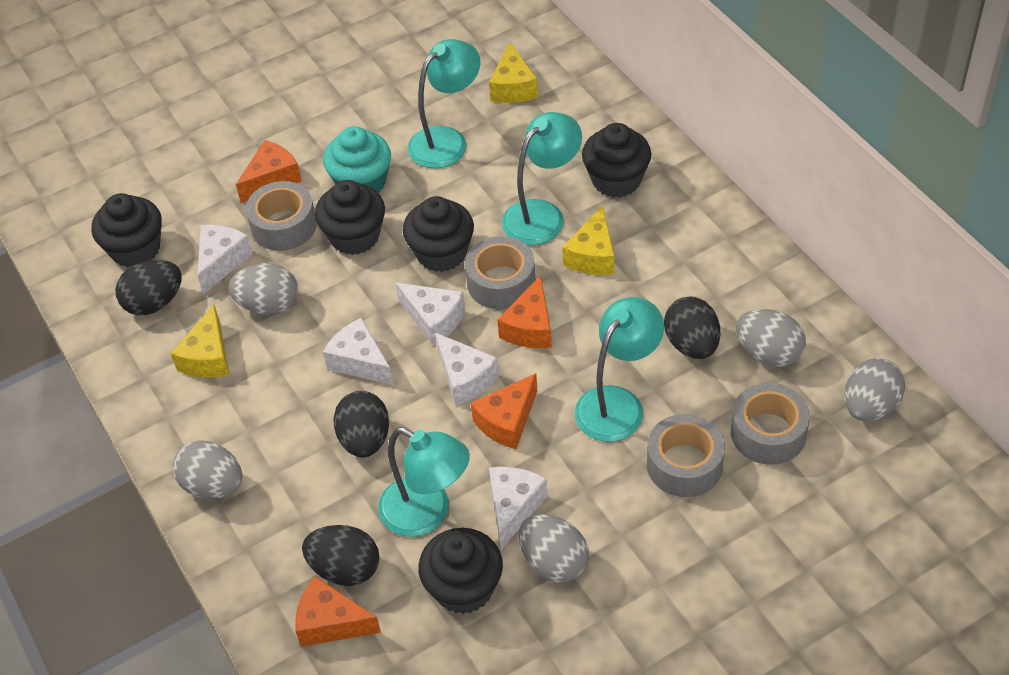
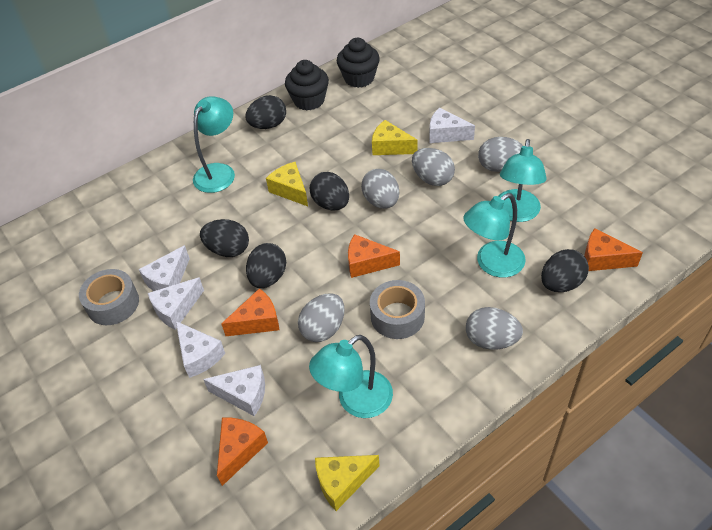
black cupcake: 5 -> 2
black egg: 4 -> 5
grey tape: 4 -> 2
turquoise cupcake: 1 -> 0

